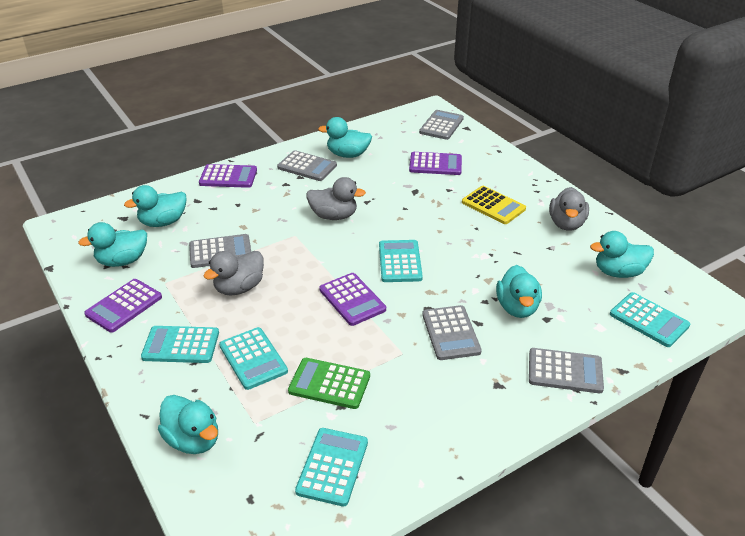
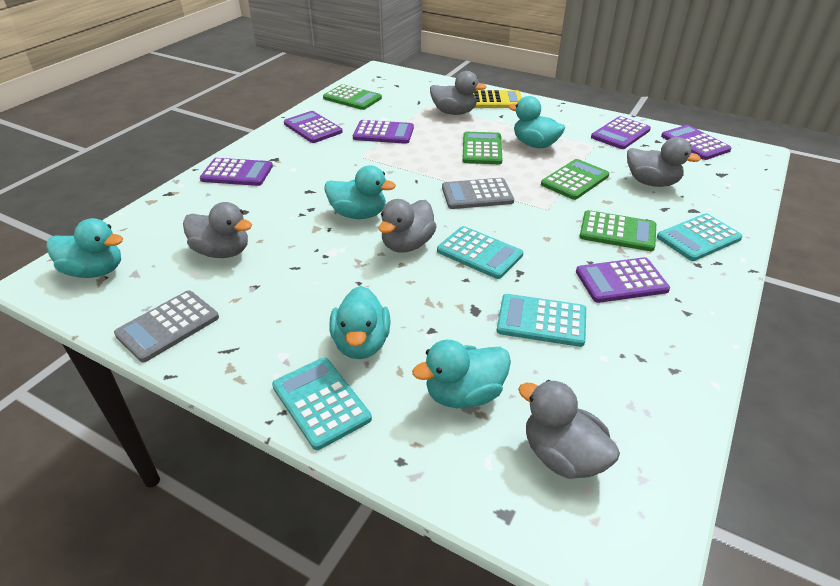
green calculator: 1 -> 4
grey calculator: 5 -> 2
grey duck: 3 -> 5
purple calculator: 4 -> 6
turquoise calculator: 5 -> 4
turquoise duck: 6 -> 5

